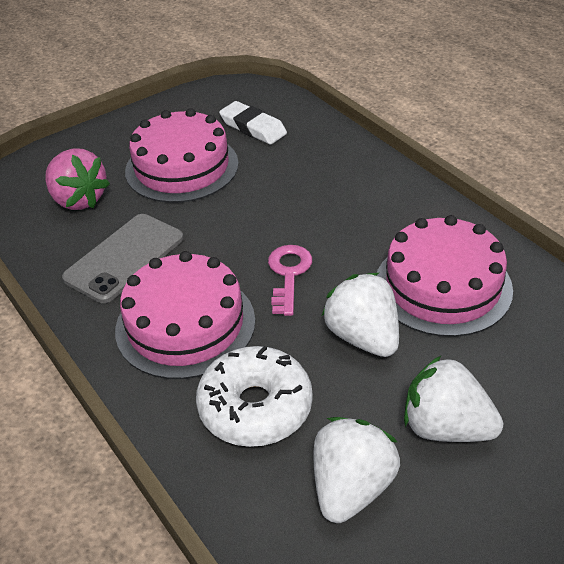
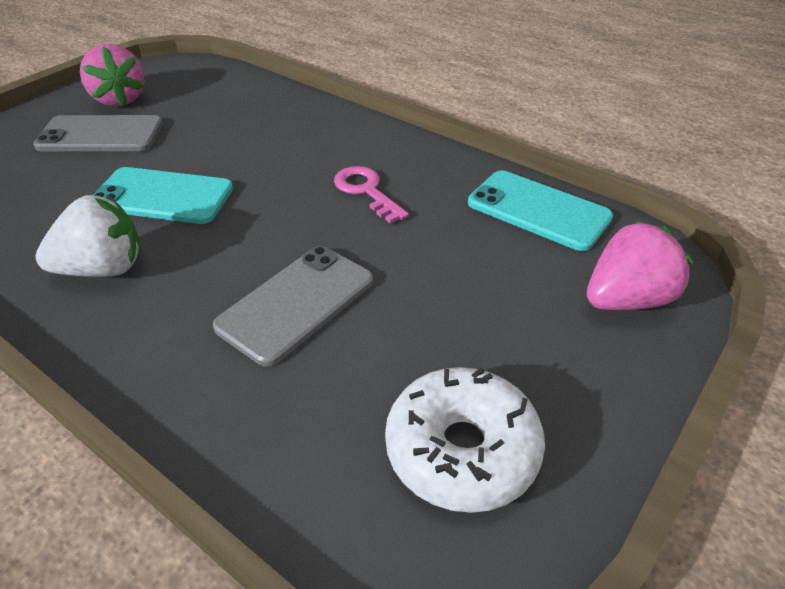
grey phone: 1 -> 2
pink cake: 3 -> 0
pink strawberry: 1 -> 2
turquoise phone: 0 -> 2
white eraser: 1 -> 0
white strawberry: 3 -> 1

